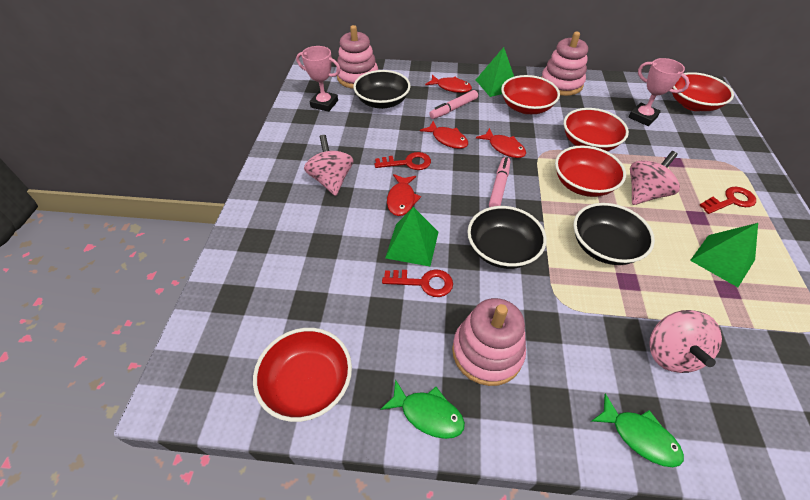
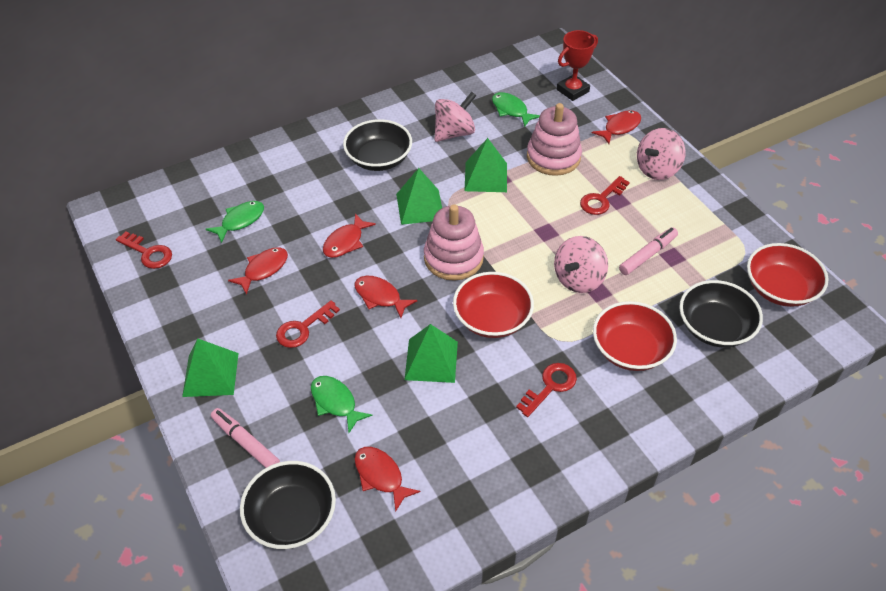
green fish: 2 -> 3
green pyramid: 3 -> 4
pink stacking toy: 3 -> 2
pink trophy: 2 -> 0
red bowl: 5 -> 3
red fish: 4 -> 5
red key: 3 -> 4
red trophy: 0 -> 1

